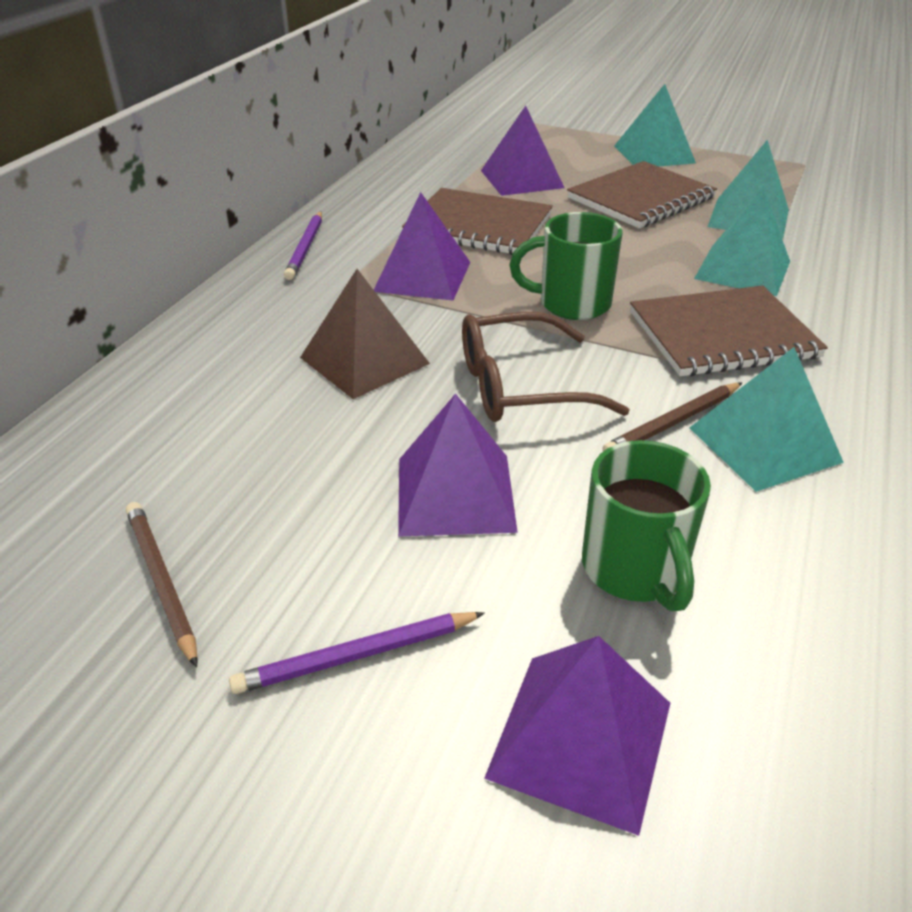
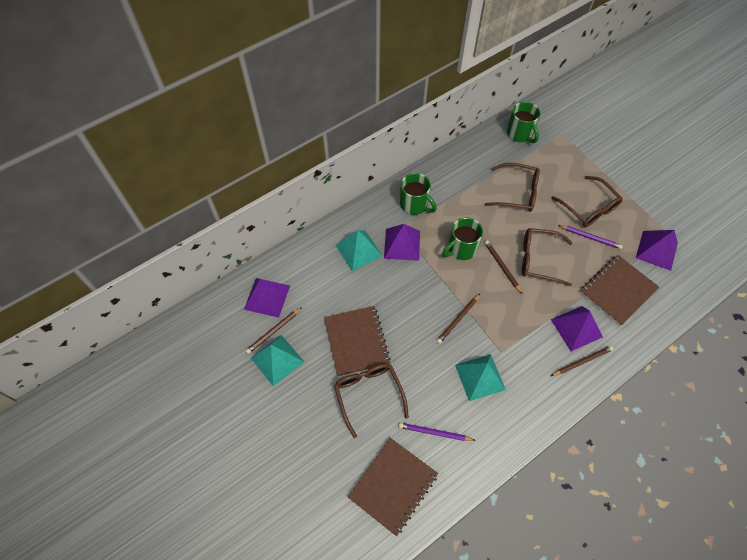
brown glasses: 1 -> 4
brown pencil: 2 -> 4
brown pyramid: 1 -> 0
green mug: 2 -> 3
turquoise pyramid: 4 -> 3

